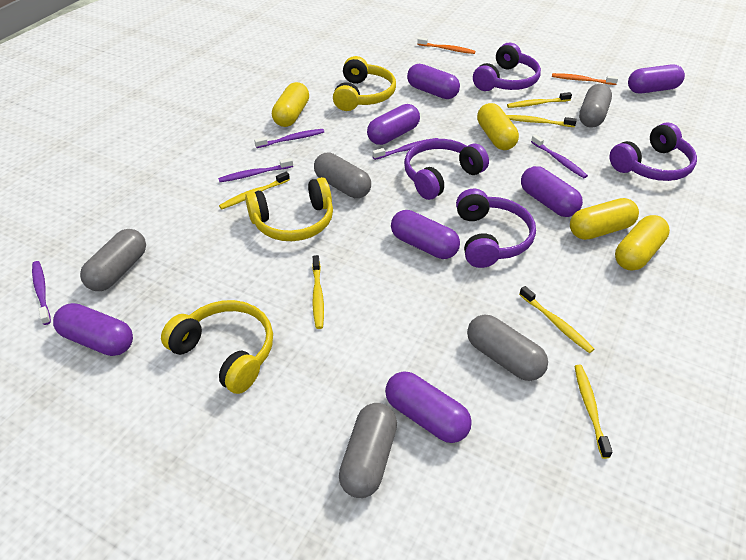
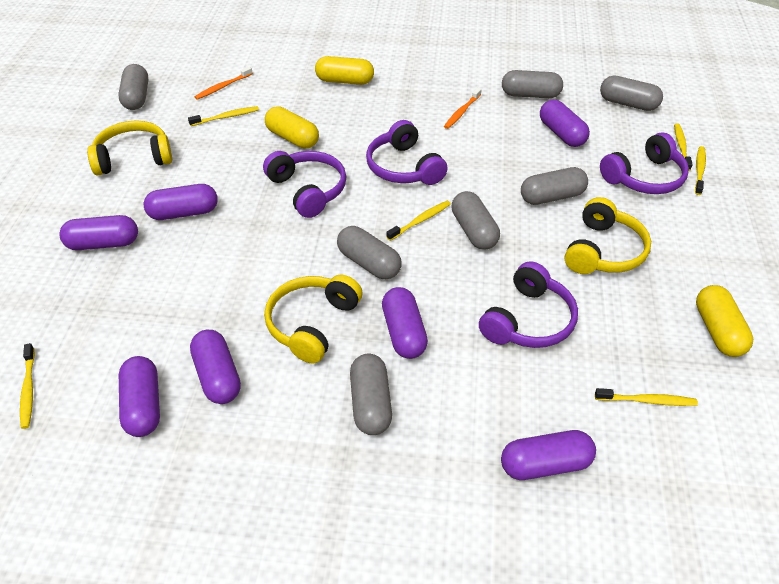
grey capsule: 5 -> 7
purple toothbrush: 5 -> 0
yellow capsule: 4 -> 3

